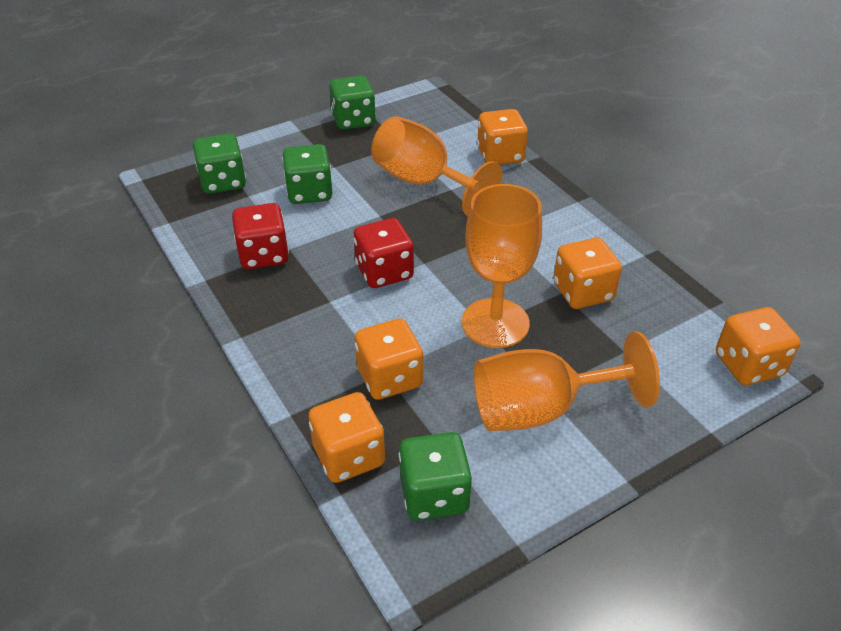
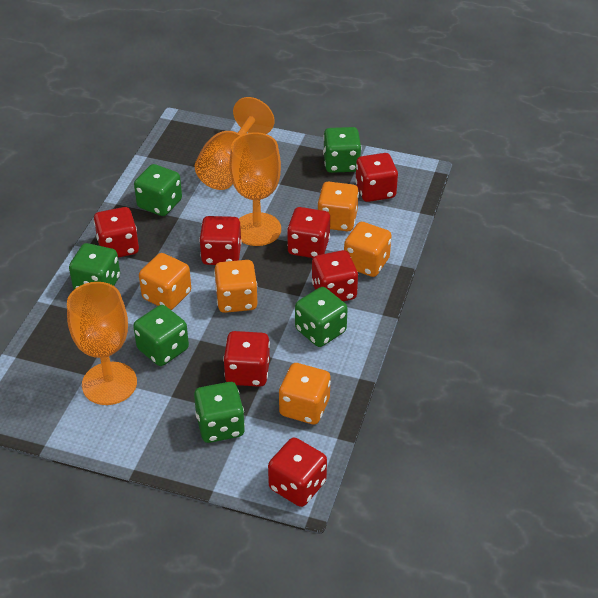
green dice: 4 -> 6
red dice: 2 -> 7

